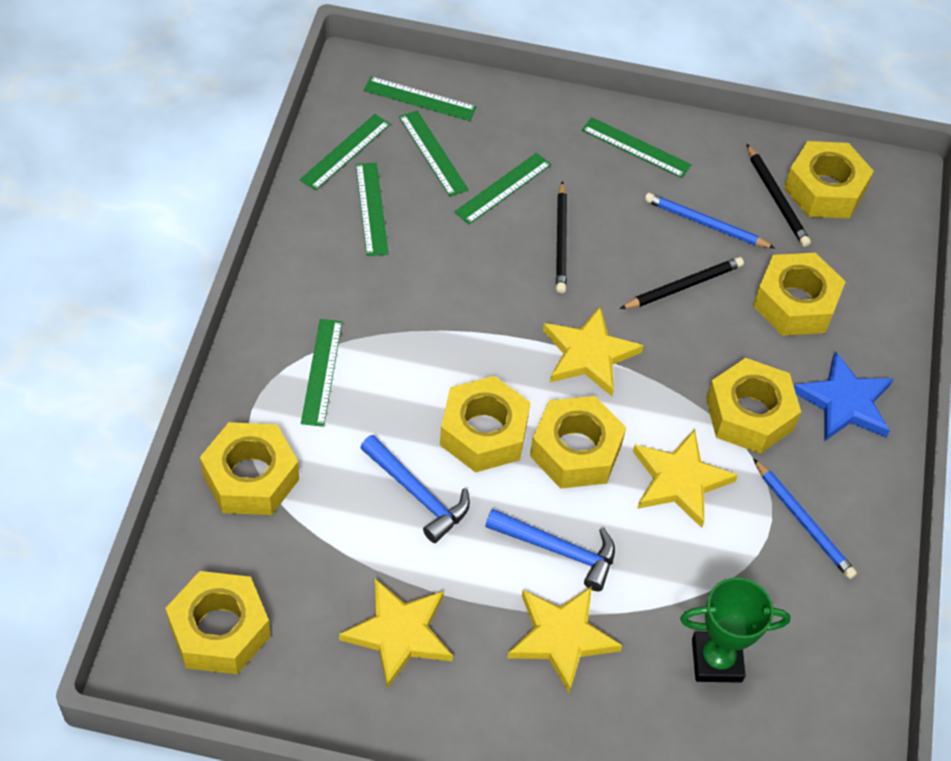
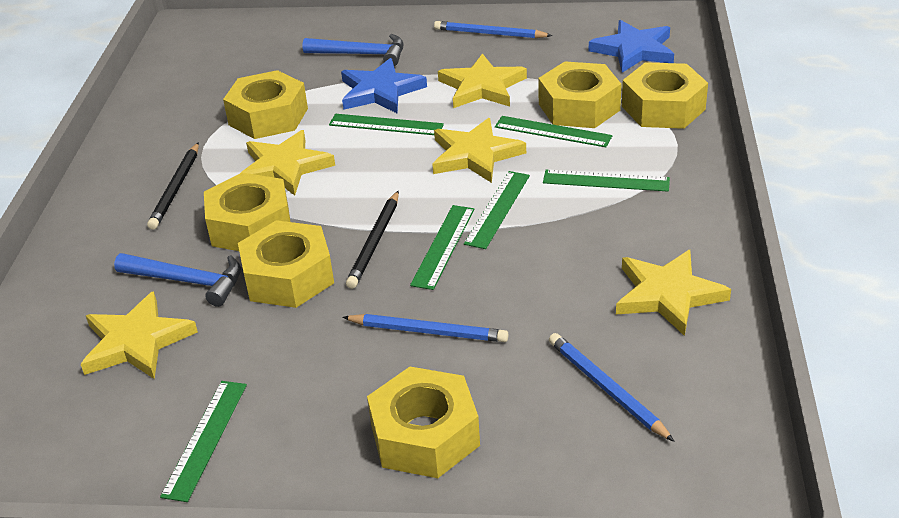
black pencil: 3 -> 2
blue pencil: 2 -> 3
blue star: 1 -> 2
green ruler: 7 -> 6
green trophy: 1 -> 0
yellow nut: 7 -> 6
yellow star: 4 -> 5

